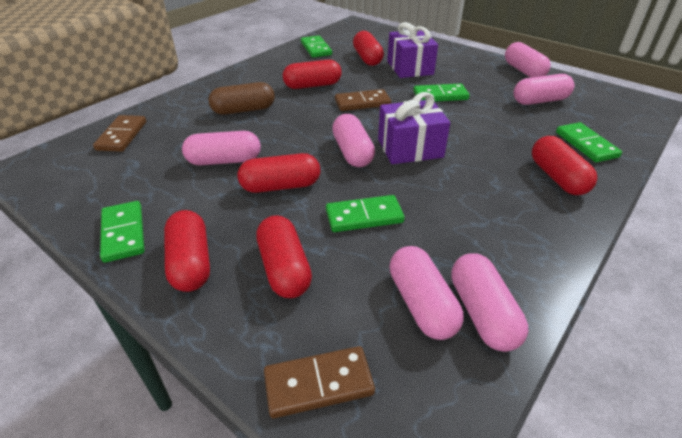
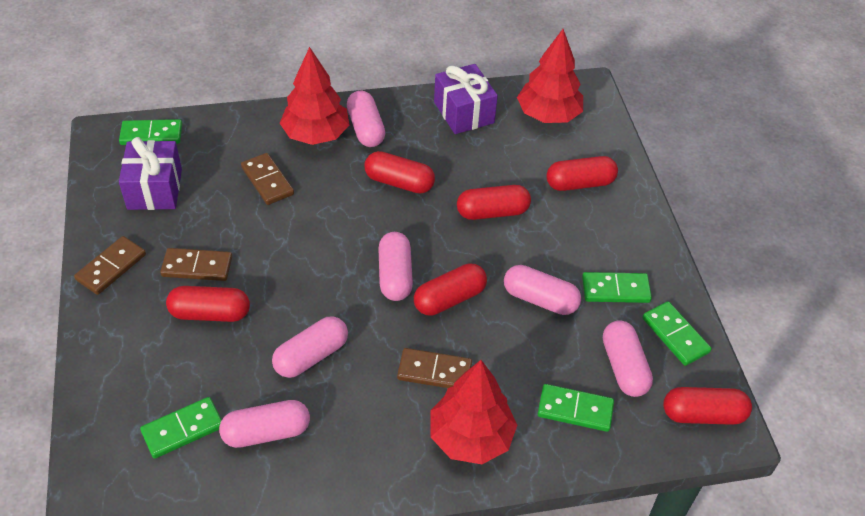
brown capsule: 1 -> 0
brown domino: 3 -> 4
red tree: 0 -> 3

